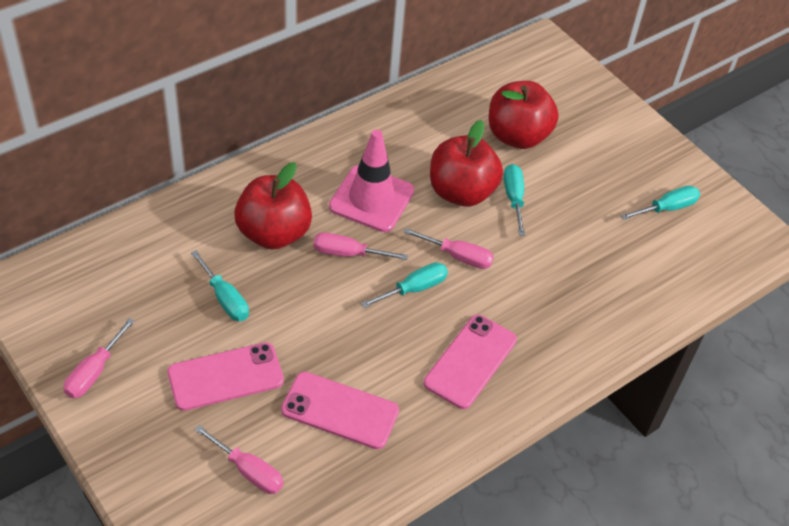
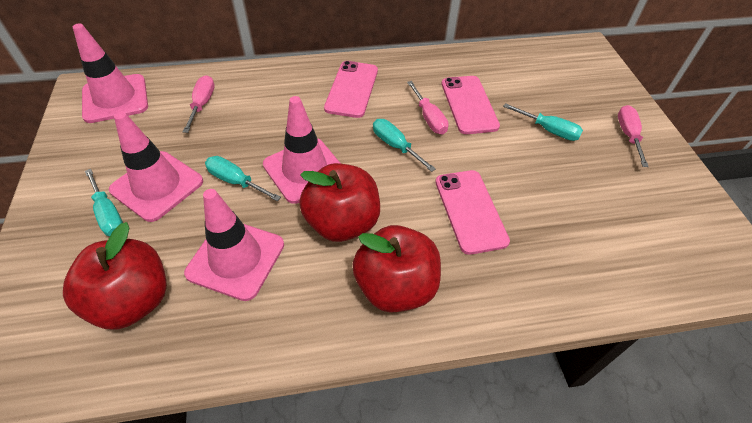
pink screwdriver: 4 -> 3
pink traffic cone: 1 -> 4

